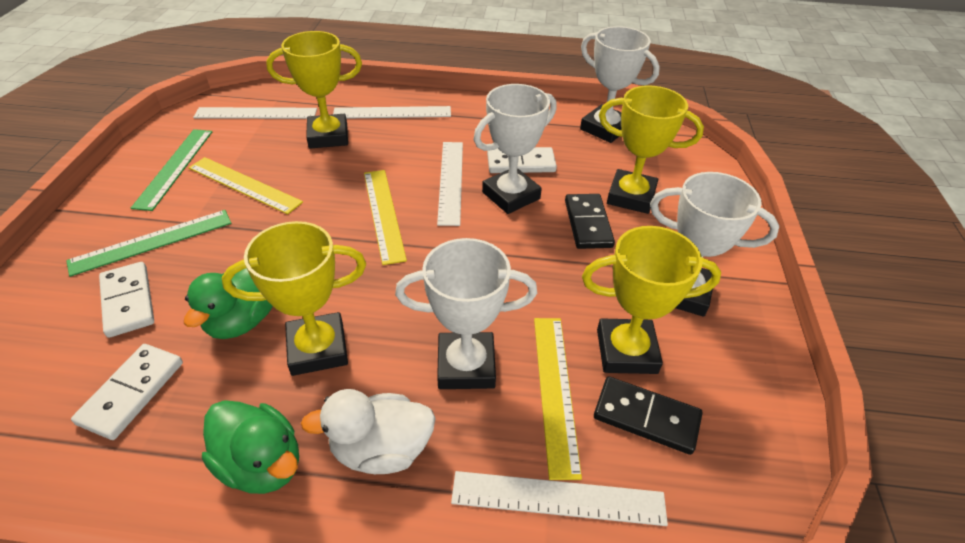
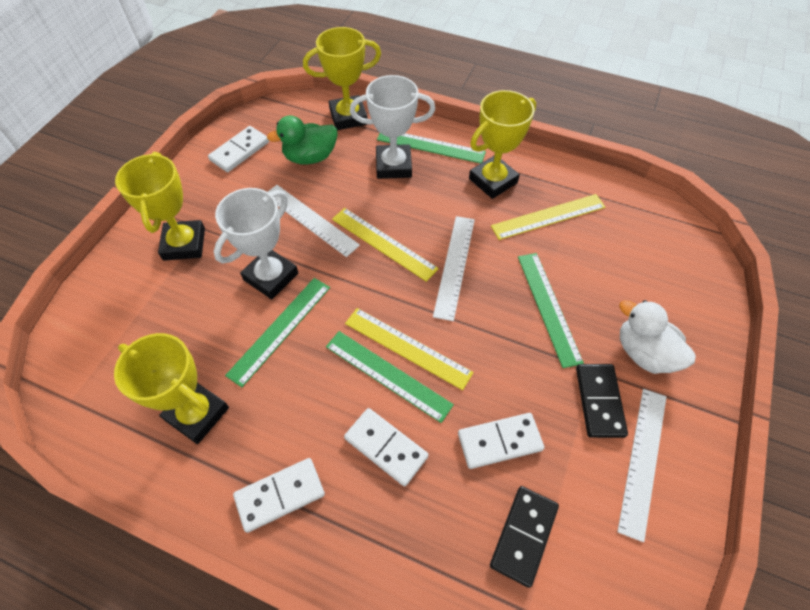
green duck: 2 -> 1
green ruler: 2 -> 4
white domino: 3 -> 4
white ruler: 4 -> 3
white trophy: 4 -> 2

